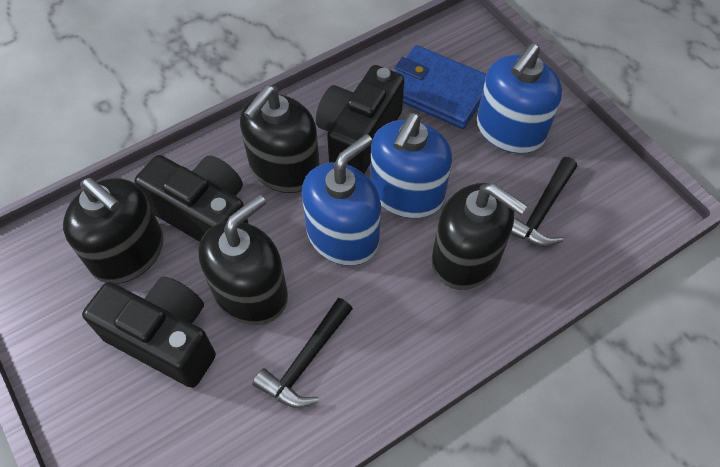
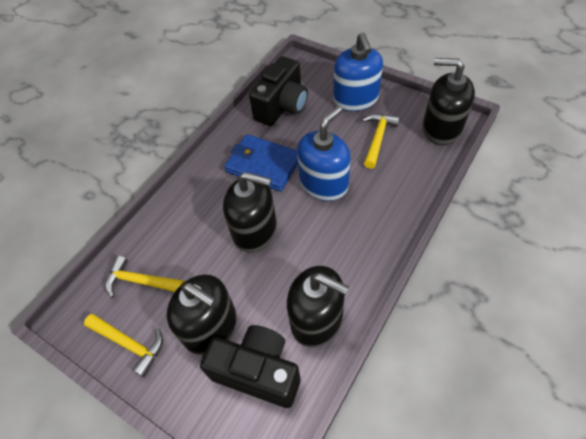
black camera: 3 -> 2
black hammer: 2 -> 0
blue soap dispenser: 3 -> 2
yellow hammer: 0 -> 3

